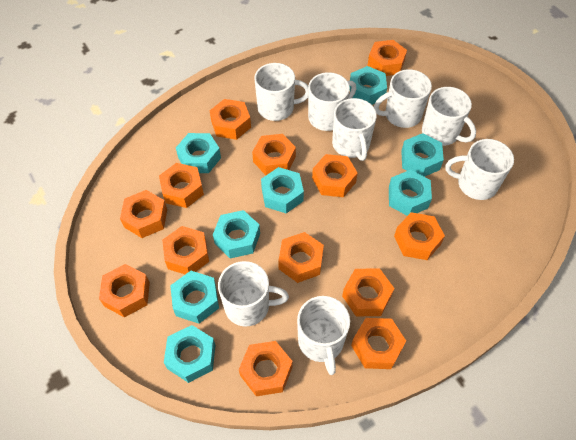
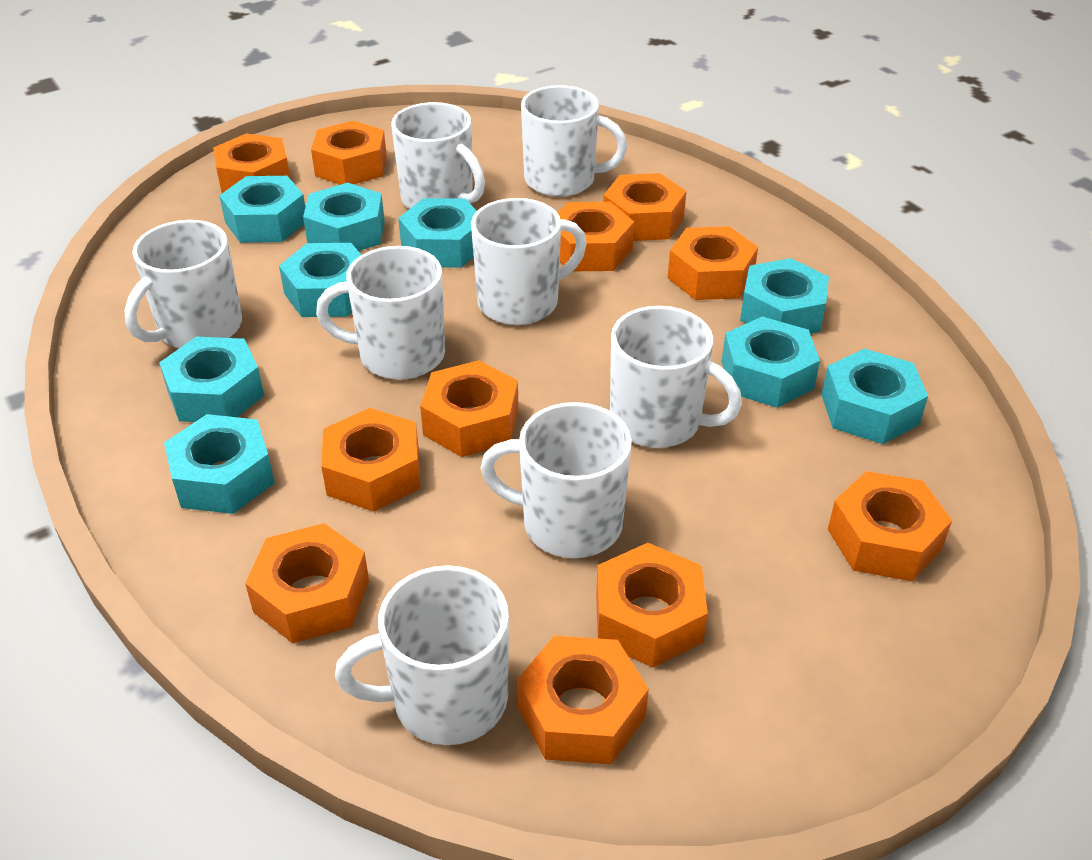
orange nut: 13 -> 11
turquoise nut: 8 -> 9

